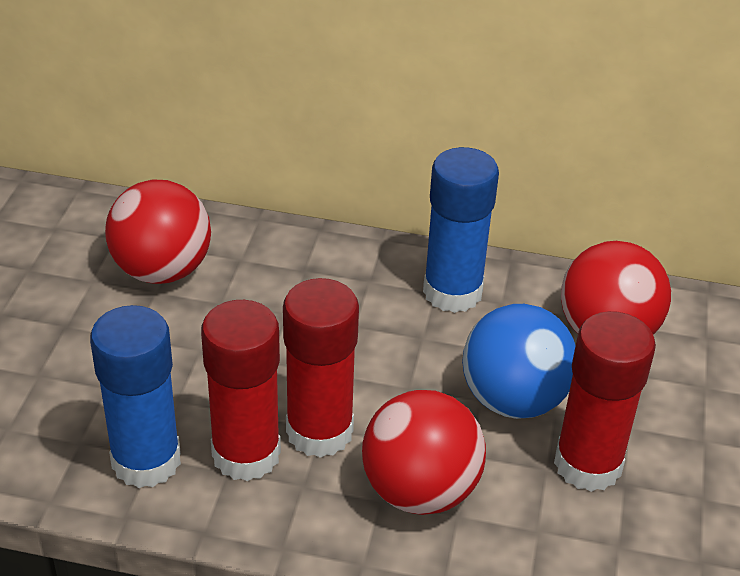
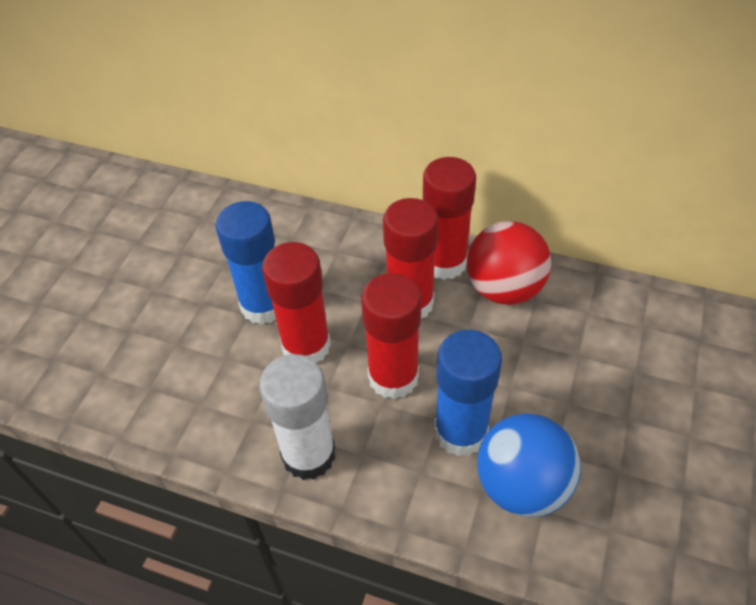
red ball: 3 -> 1
red glue stick: 3 -> 4
white glue stick: 0 -> 1

